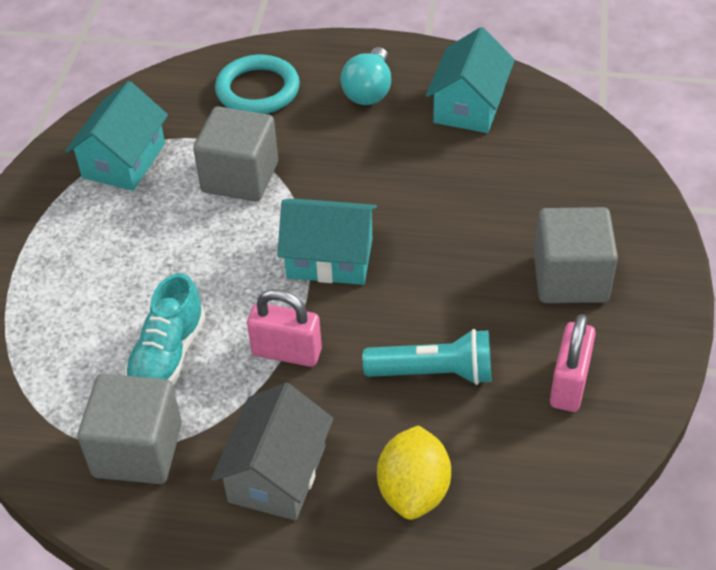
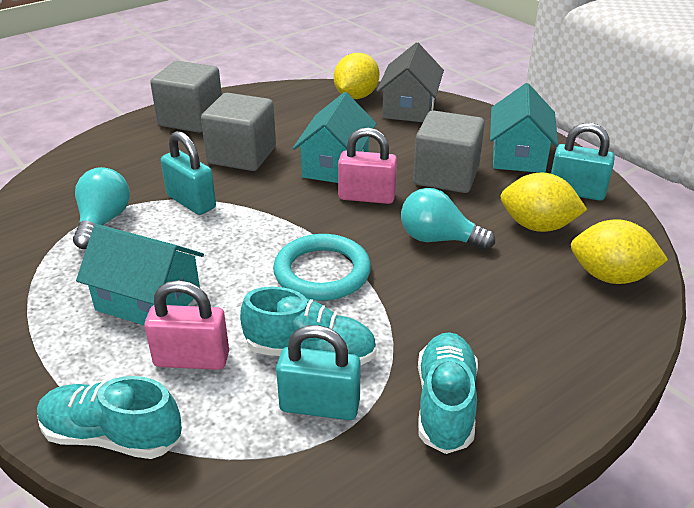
turquoise flashlight: 1 -> 0
turquoise light bulb: 1 -> 2
turquoise padlock: 0 -> 3
turquoise shoe: 1 -> 3
yellow lemon: 1 -> 3

